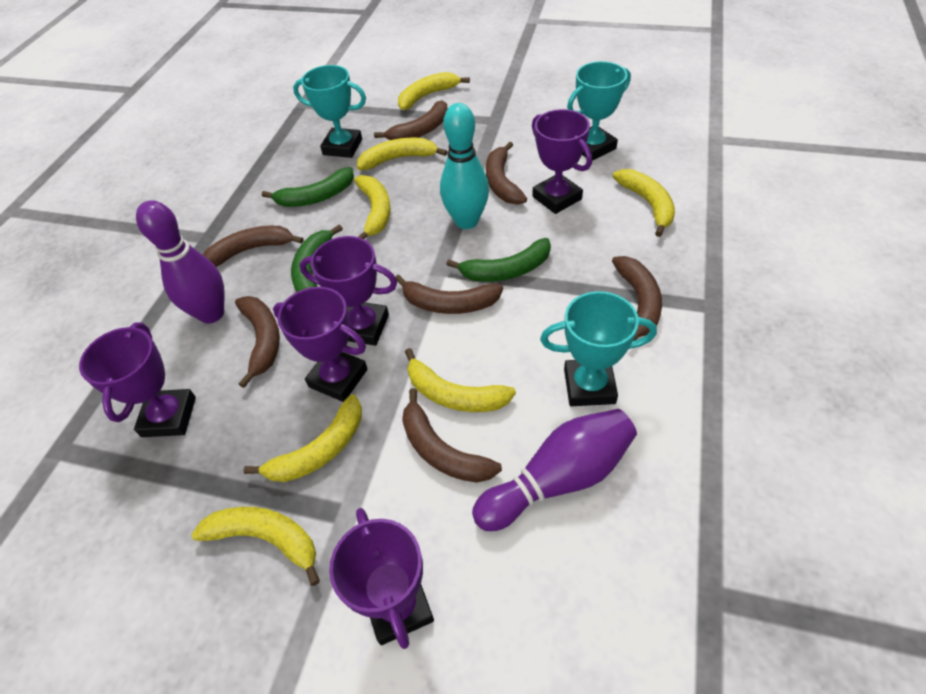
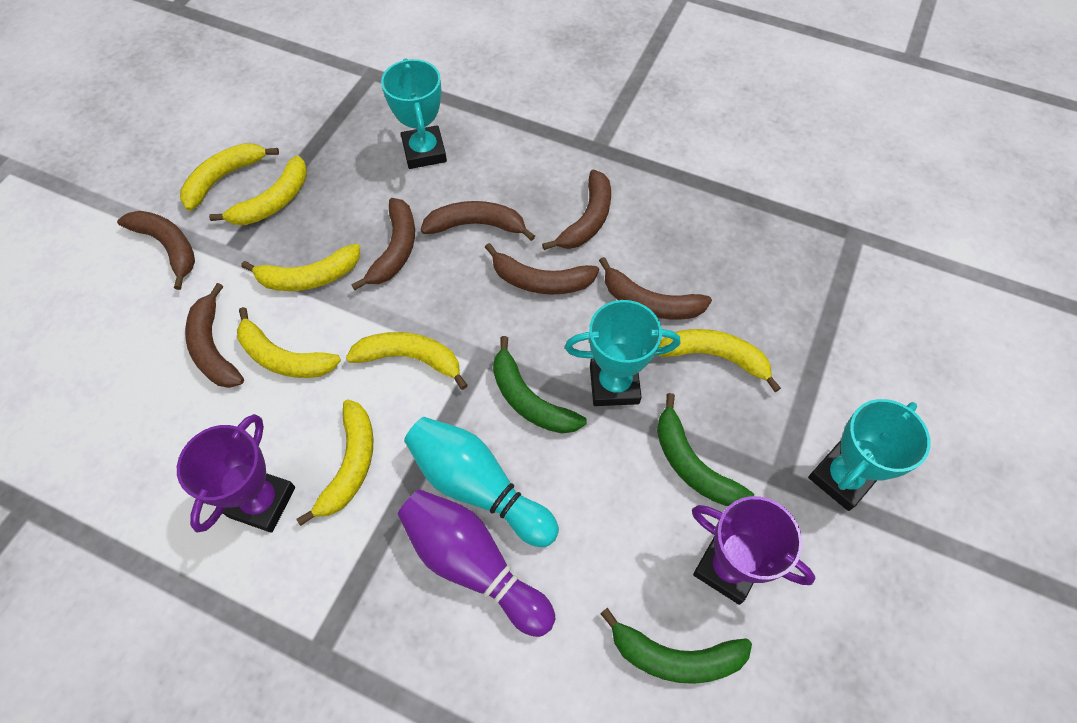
purple bowling pin: 2 -> 1
purple trophy: 5 -> 2

